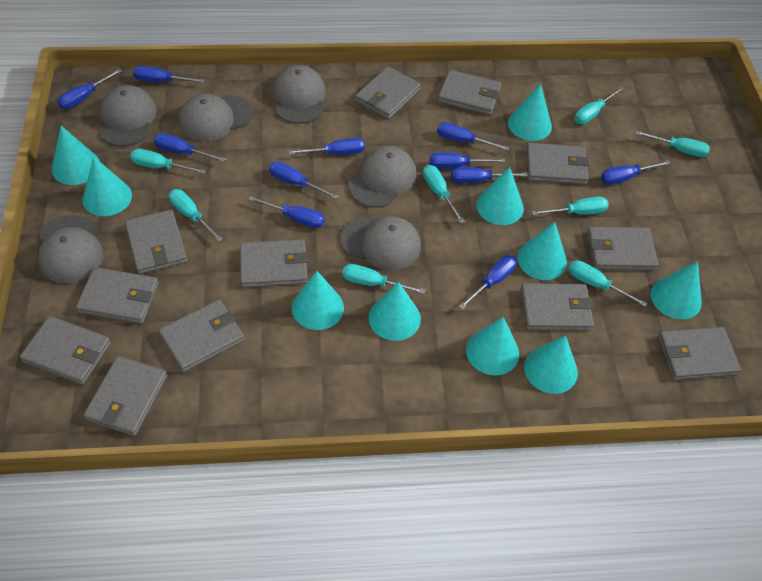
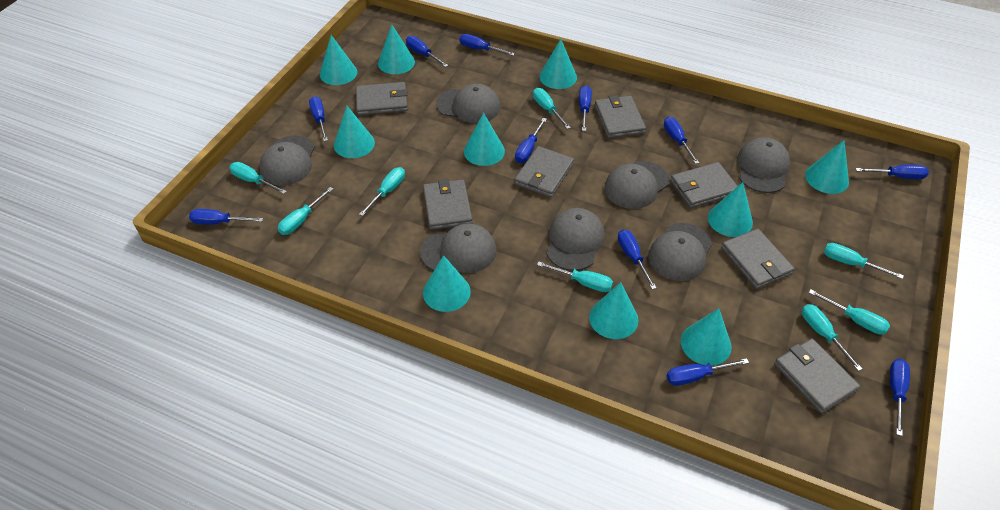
grey cap: 6 -> 7
grey wallet: 12 -> 7

